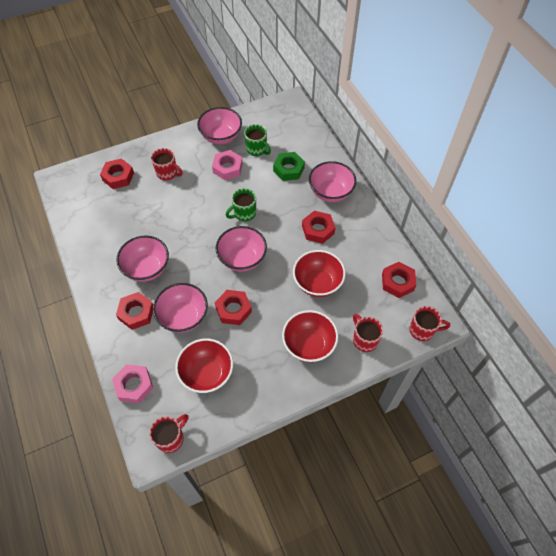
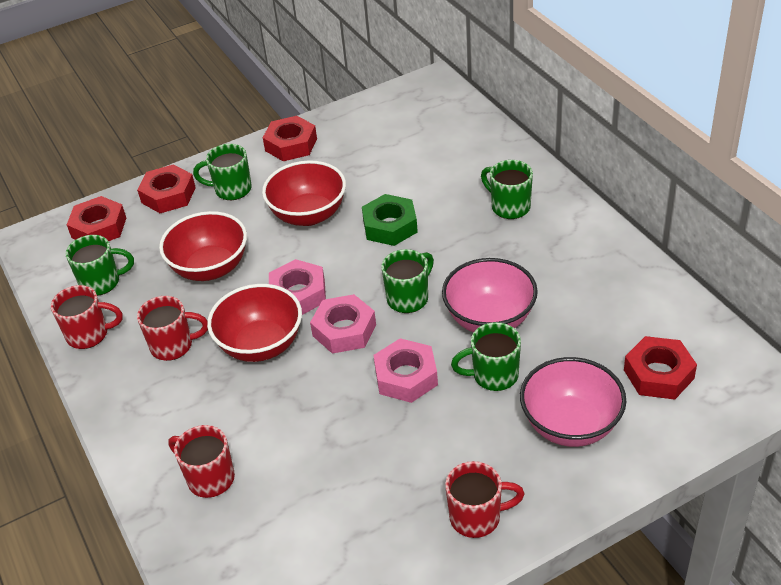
green mug: 2 -> 5
pink bowl: 5 -> 2
pink nut: 2 -> 3
red nut: 5 -> 4

